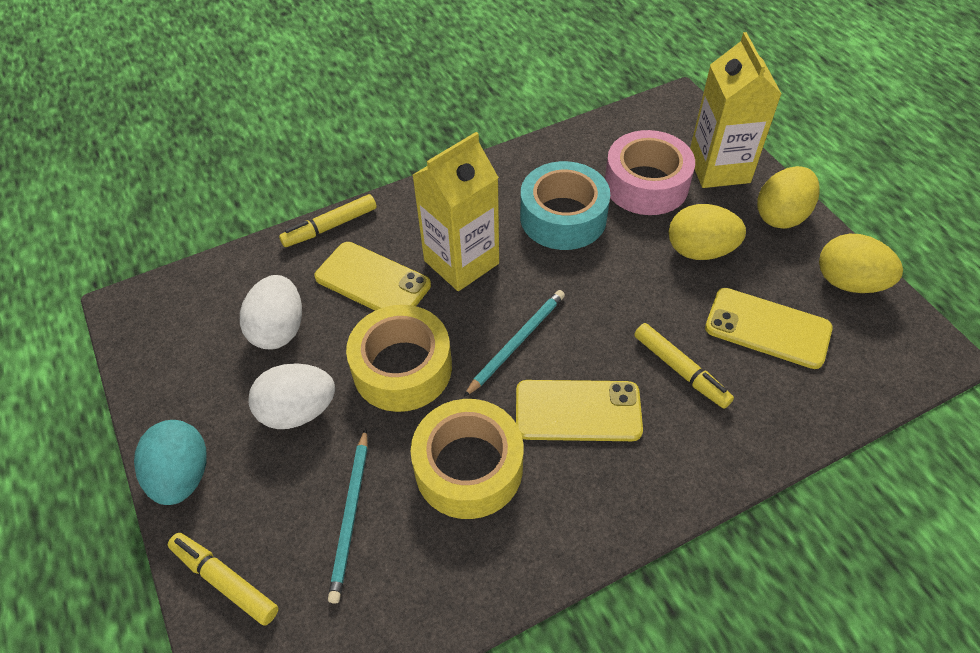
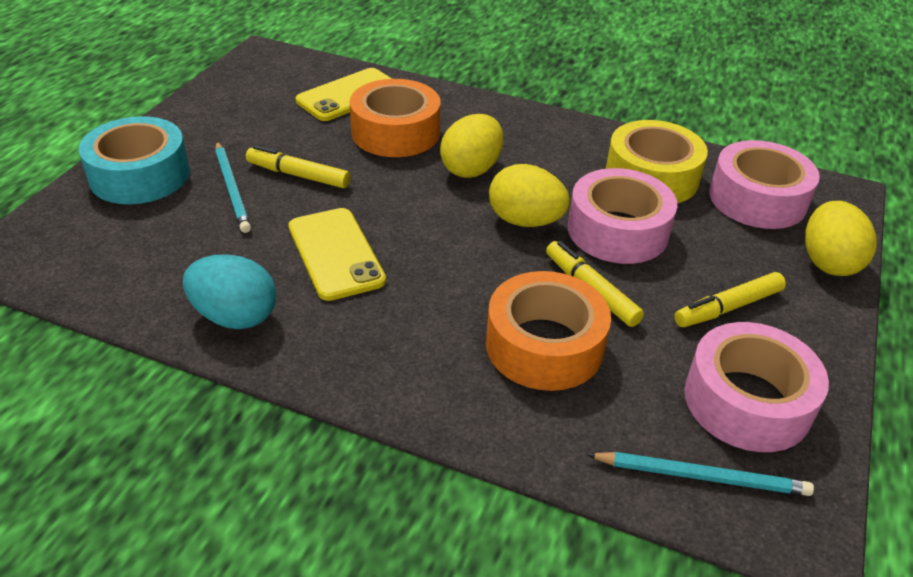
orange tape: 0 -> 2
pink tape: 1 -> 3
white egg: 2 -> 0
yellow carton: 2 -> 0
yellow phone: 3 -> 2
yellow tape: 2 -> 1

